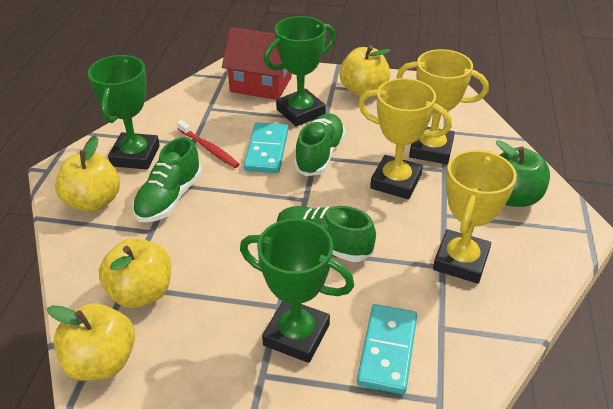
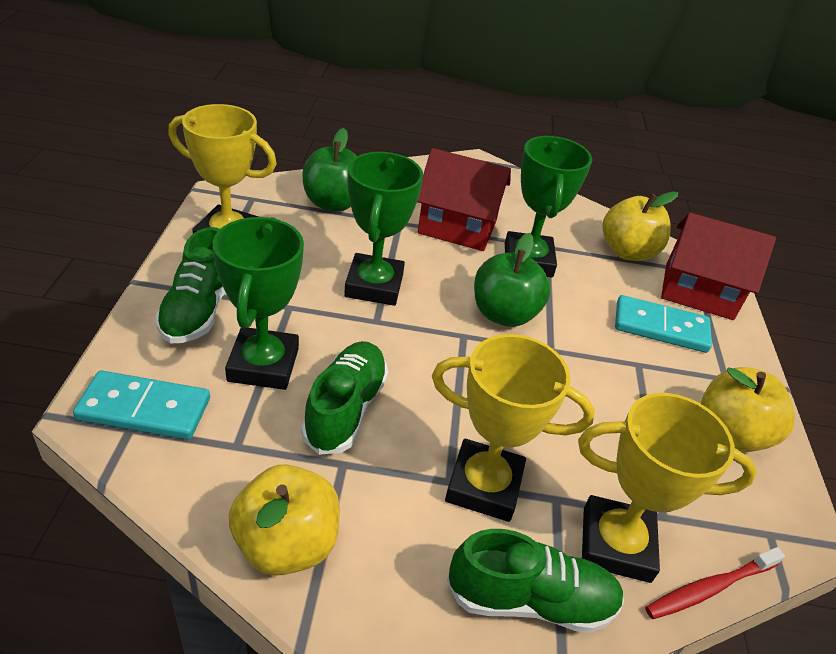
green apple: 1 -> 2
red house: 1 -> 2
yellow apple: 4 -> 3

